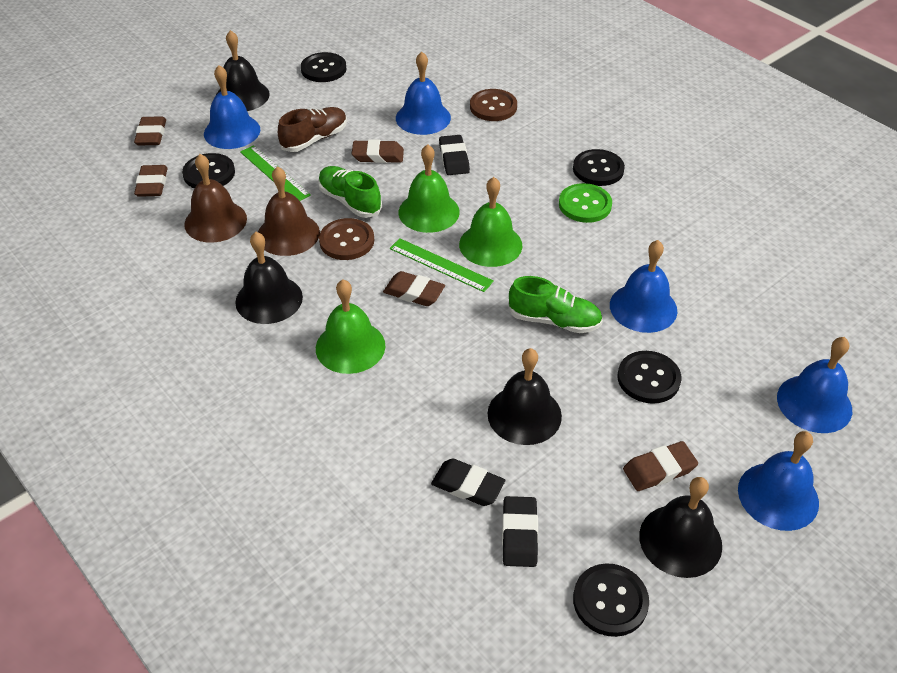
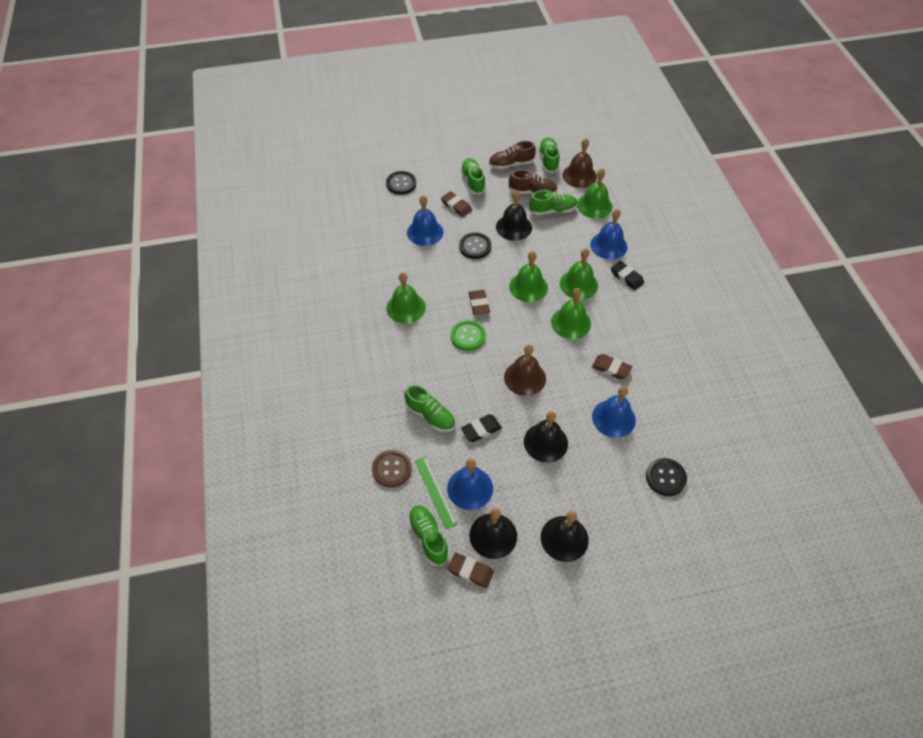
black button: 5 -> 3
black eraser: 3 -> 2
blue bell: 5 -> 4
brown button: 2 -> 1
brown eraser: 5 -> 4
brown shoe: 1 -> 2
green bell: 3 -> 5
green ruler: 2 -> 1
green shoe: 2 -> 5

